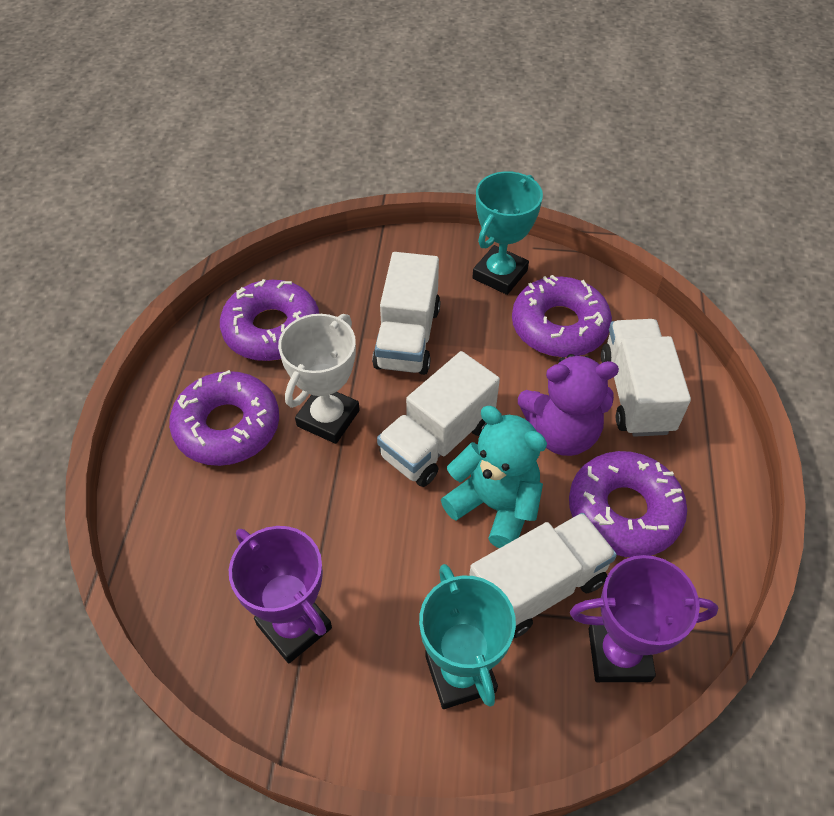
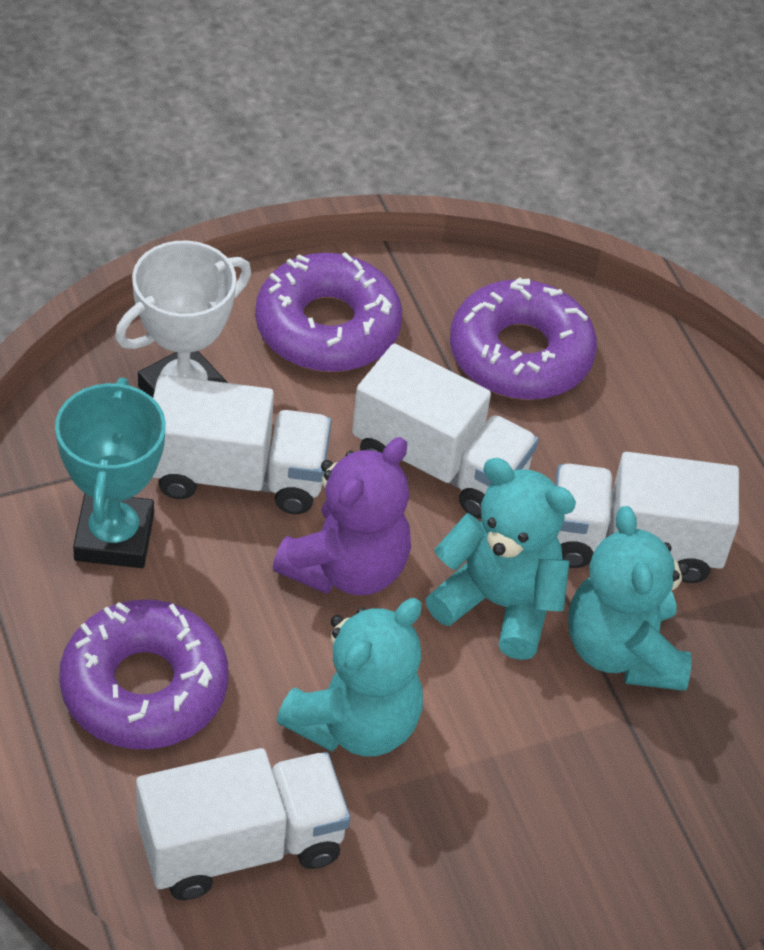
purple donut: 4 -> 3
purple trophy: 2 -> 0
turquoise teddy bear: 1 -> 3
turquoise trophy: 2 -> 1

